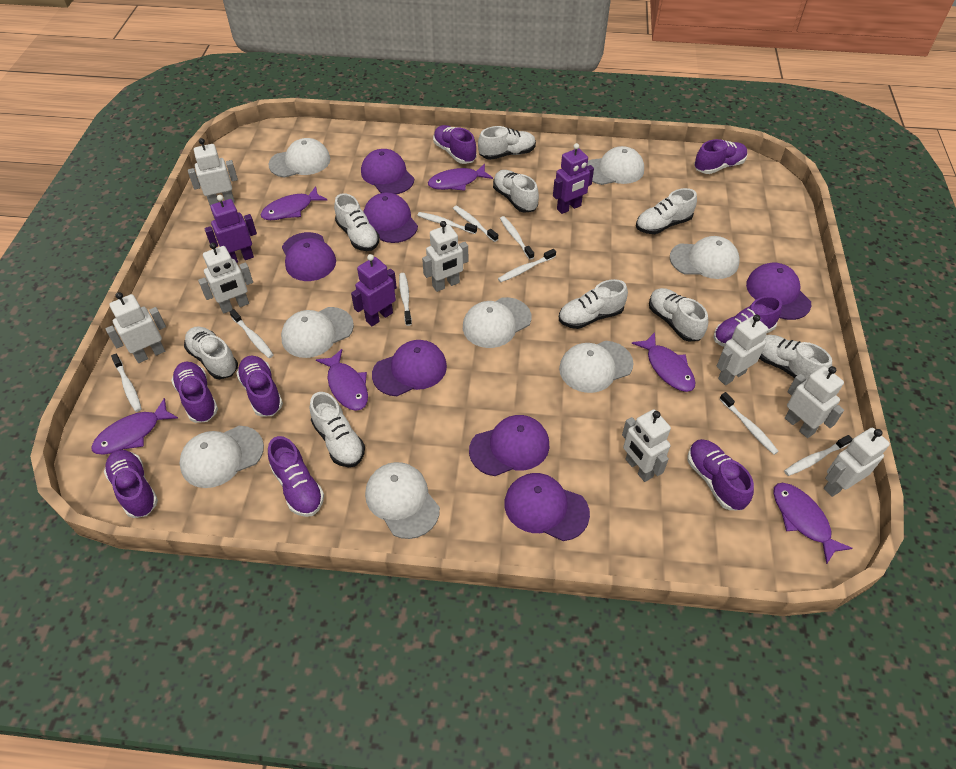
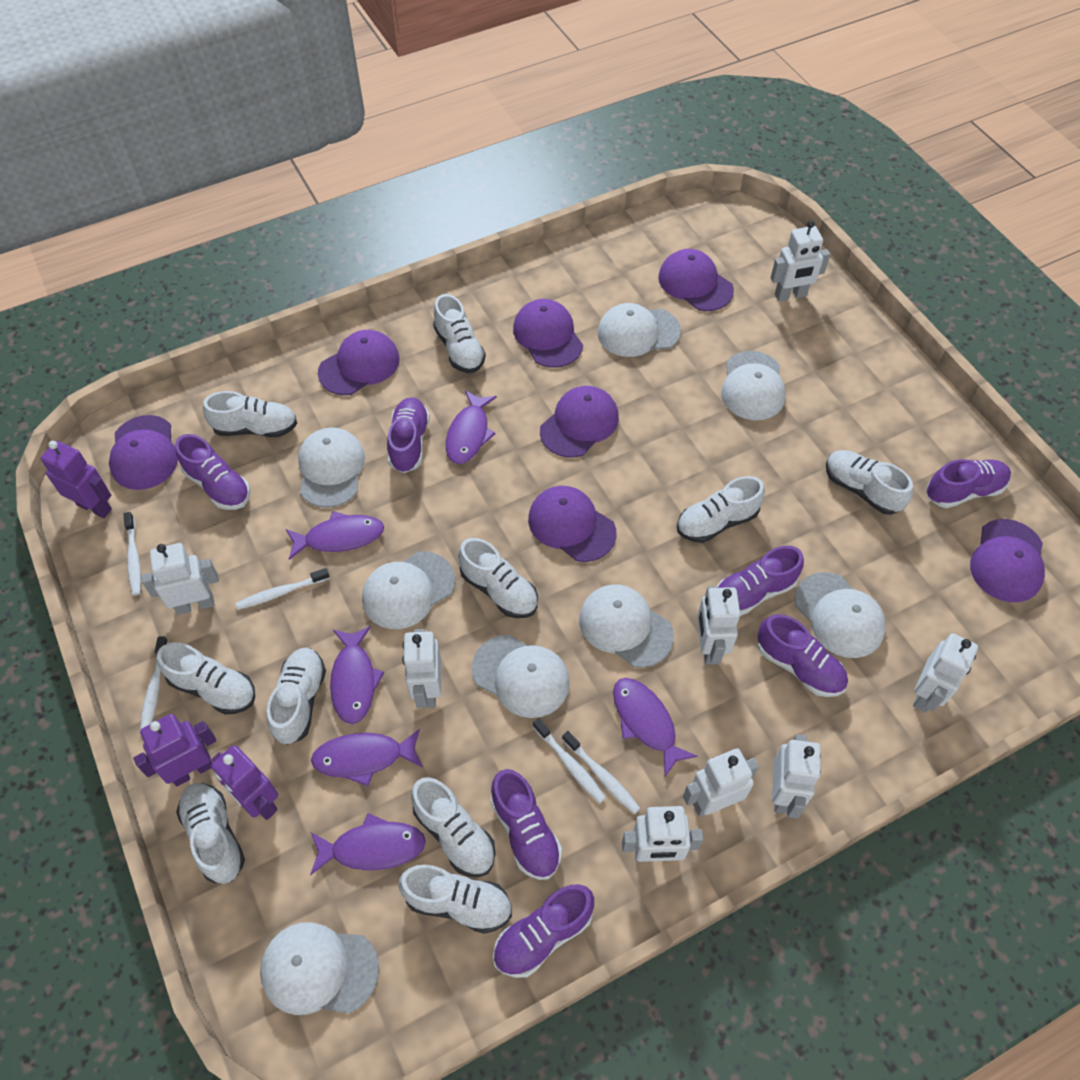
purple shoe: 8 -> 7
white shoe: 9 -> 10
white toothbrush: 9 -> 5

